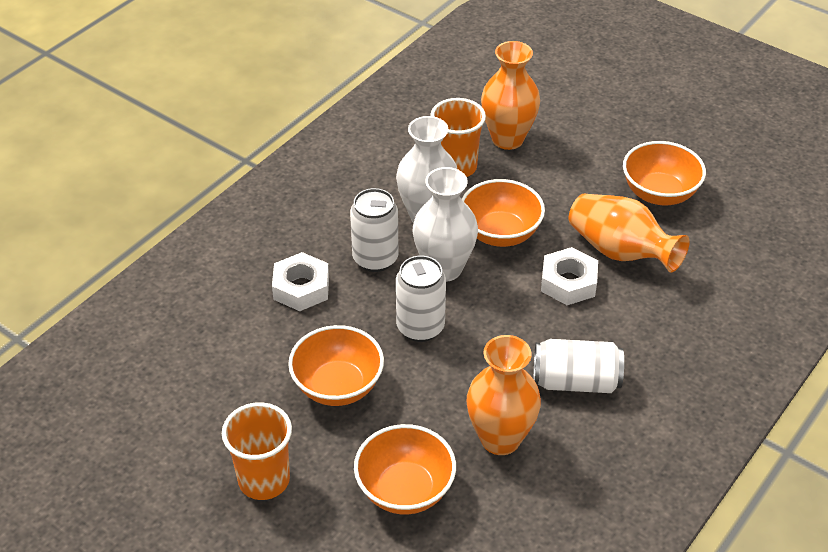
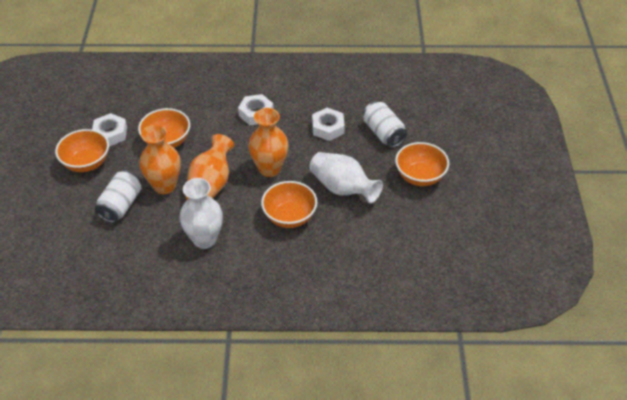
orange cup: 2 -> 0
white can: 3 -> 2
white nut: 2 -> 3

